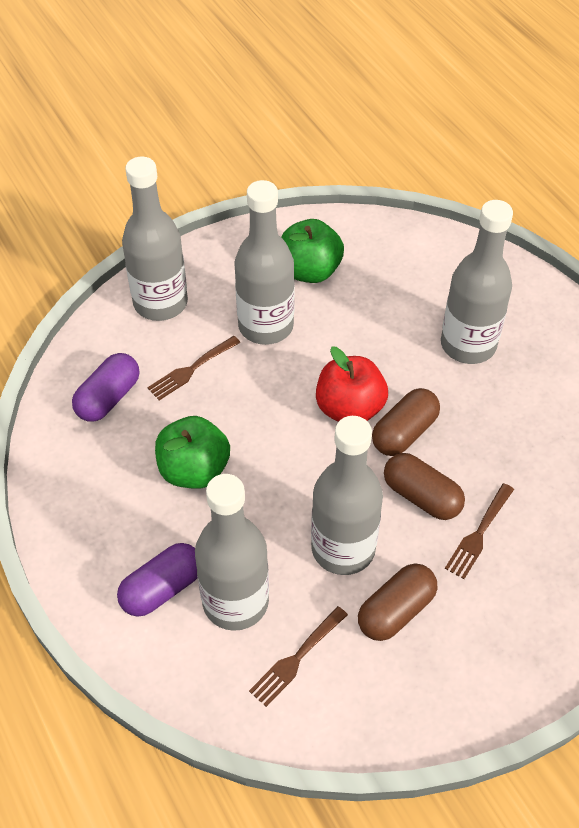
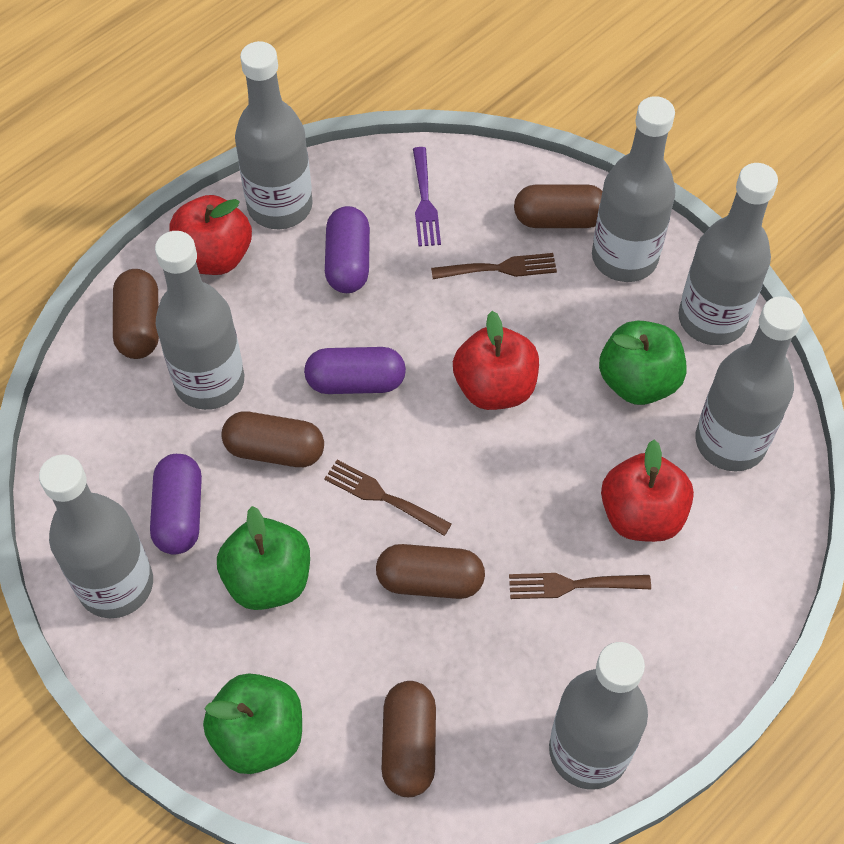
brown capsule: 3 -> 5
green apple: 2 -> 3
grey bottle: 5 -> 7
purple capsule: 2 -> 3
purple fork: 0 -> 1
red apple: 1 -> 3

